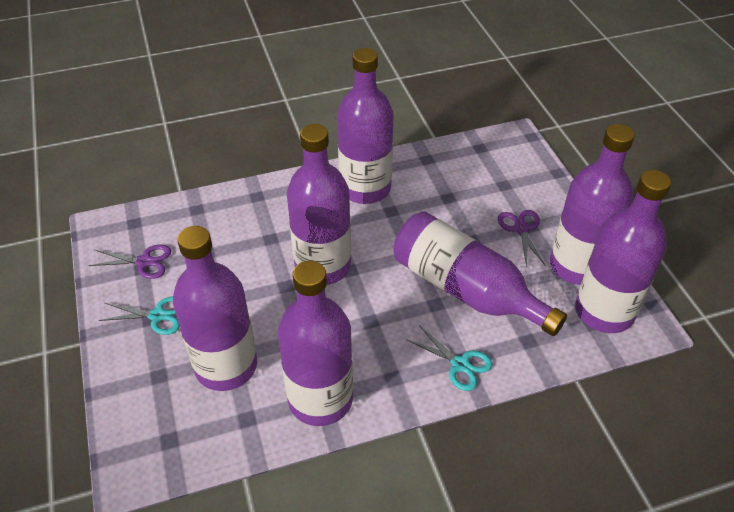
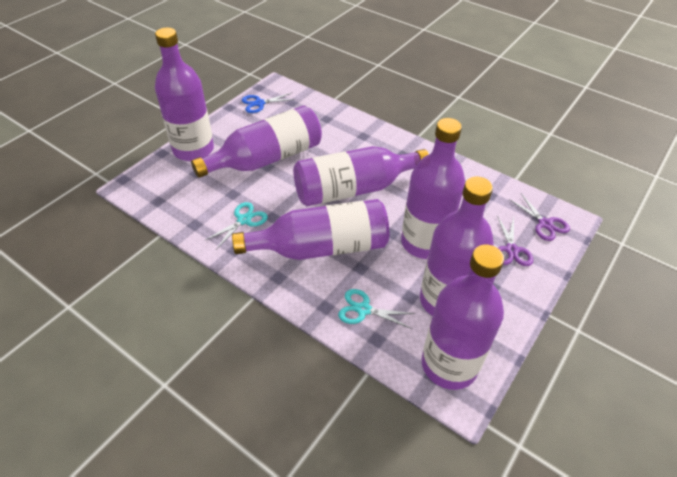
blue scissors: 0 -> 1

